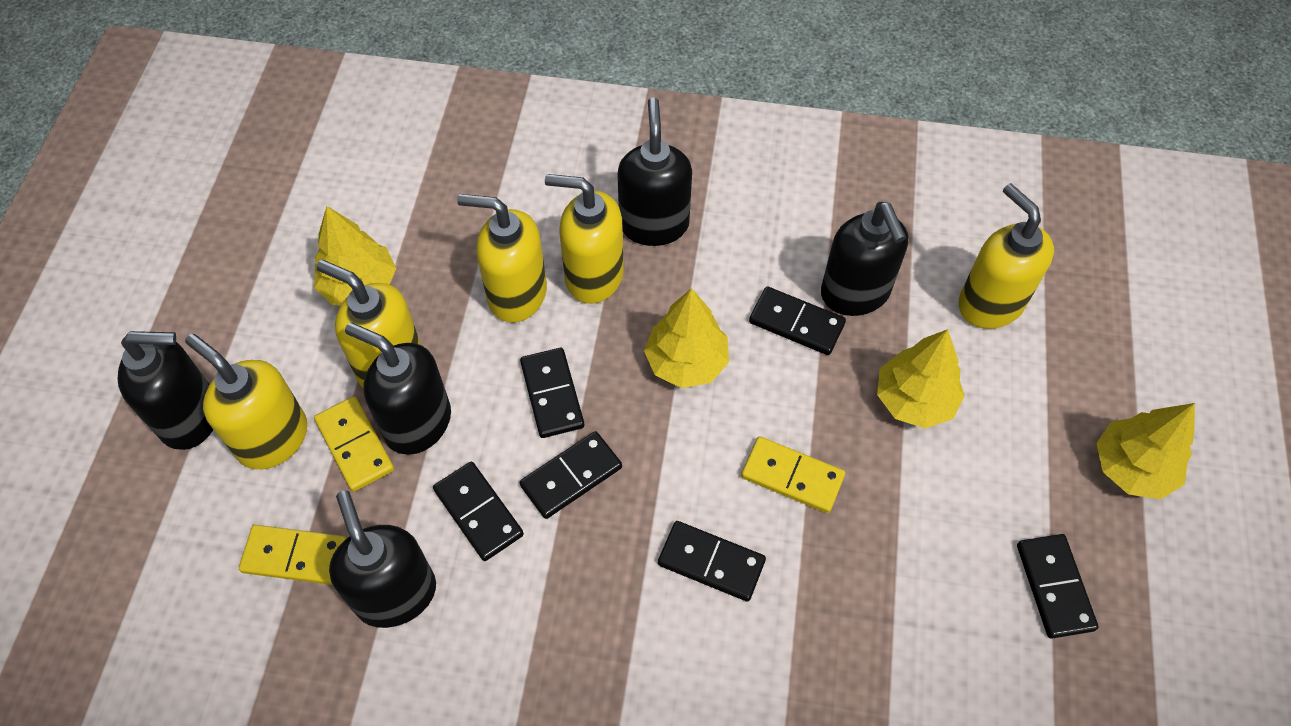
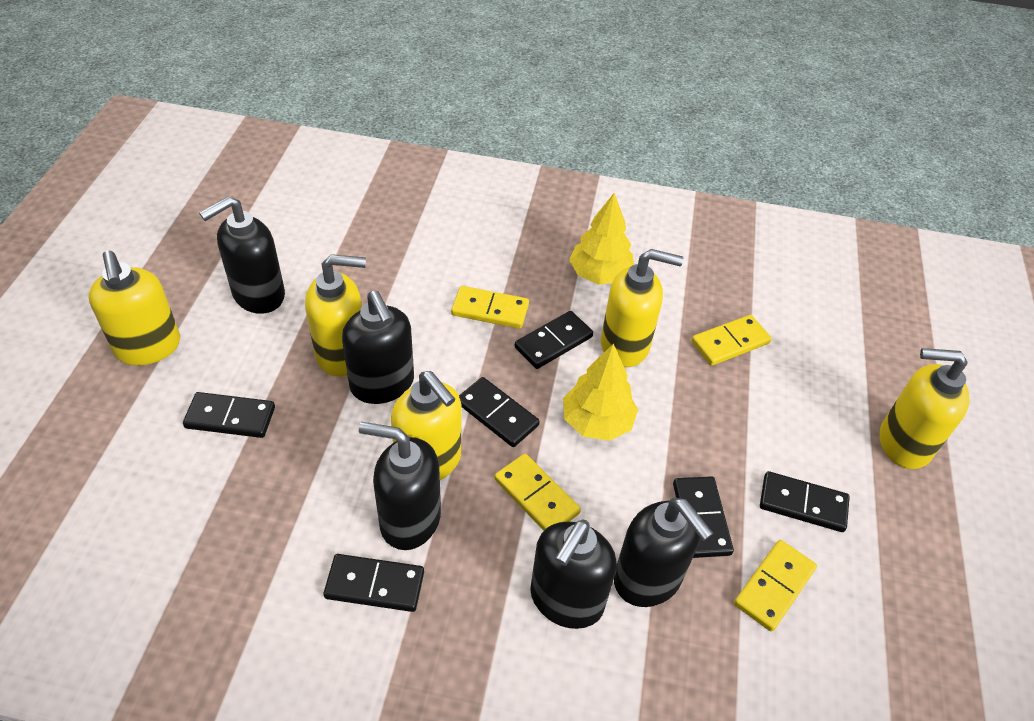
yellow domino: 3 -> 4
yellow tree: 4 -> 2

